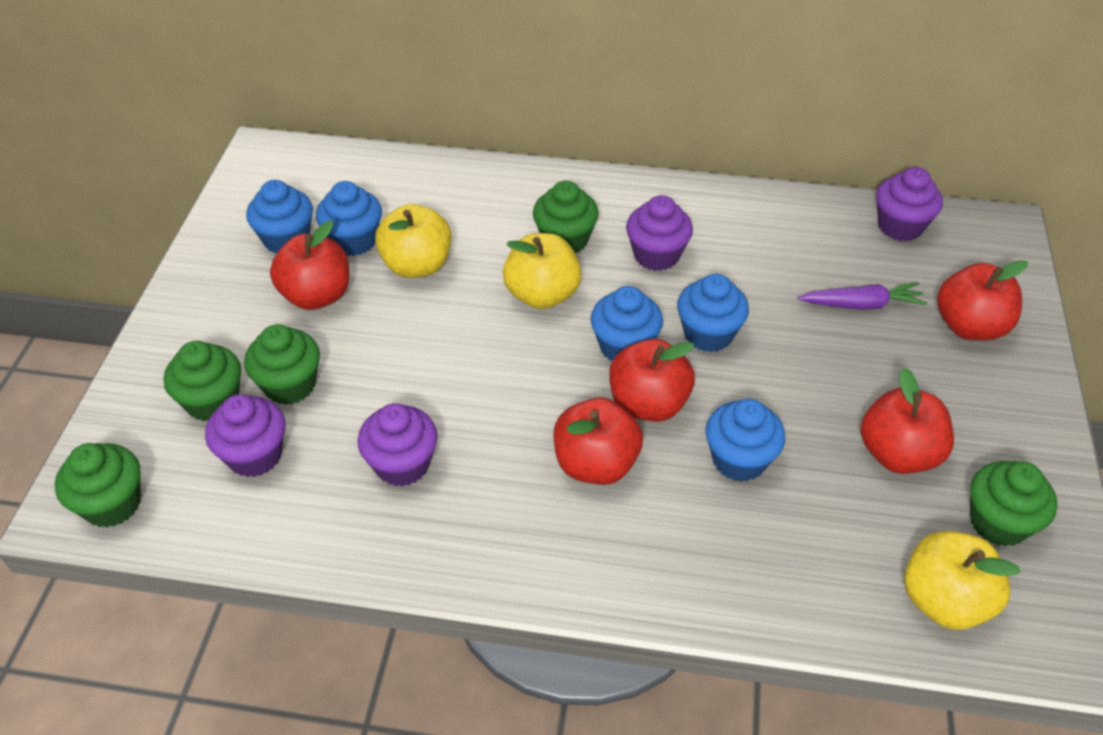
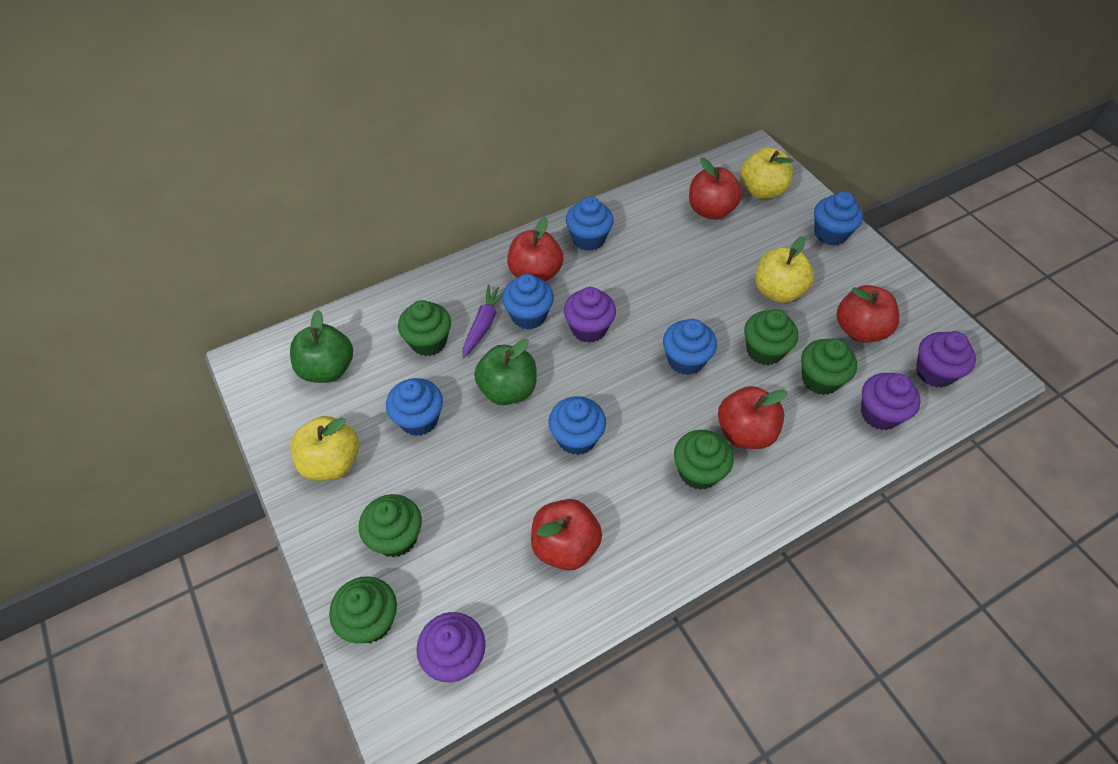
blue cupcake: 5 -> 6
green apple: 0 -> 2
green cupcake: 5 -> 6

